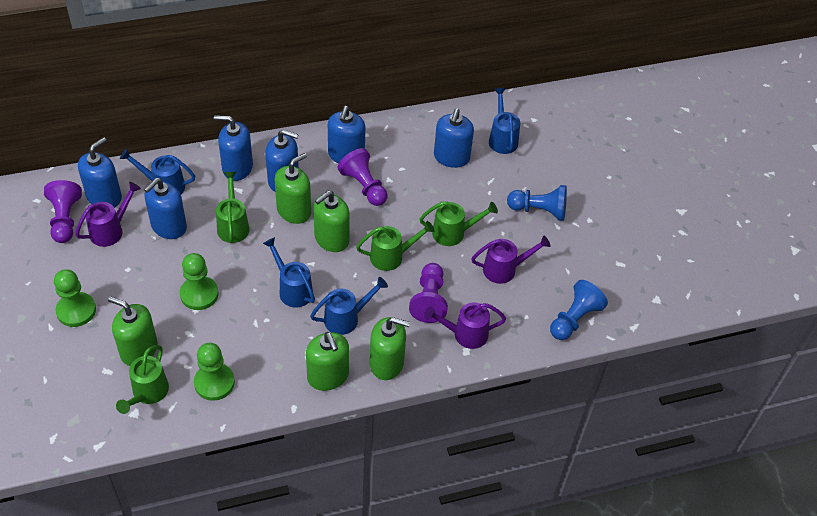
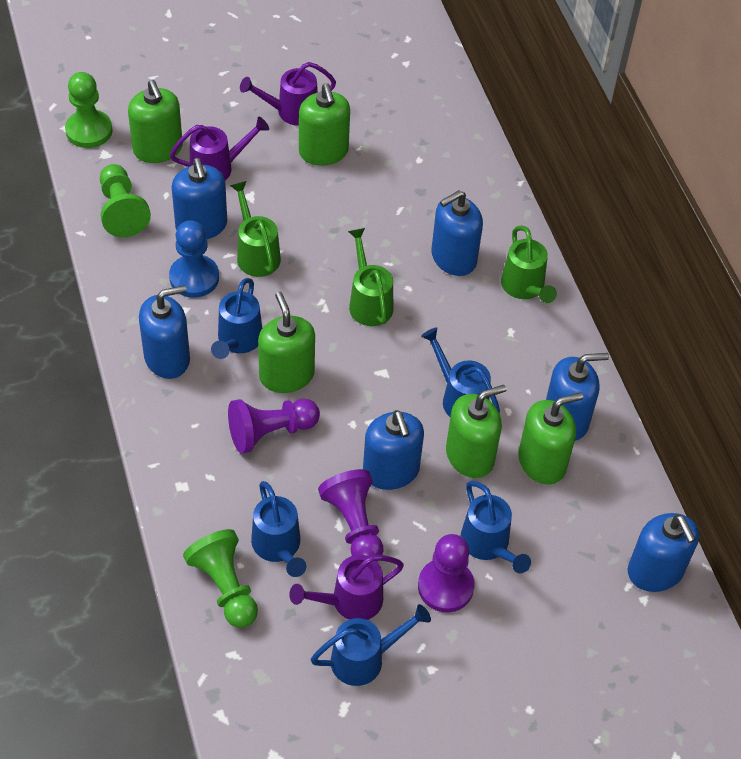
blue pawn: 2 -> 1
blue watering can: 4 -> 5
green watering can: 4 -> 3

